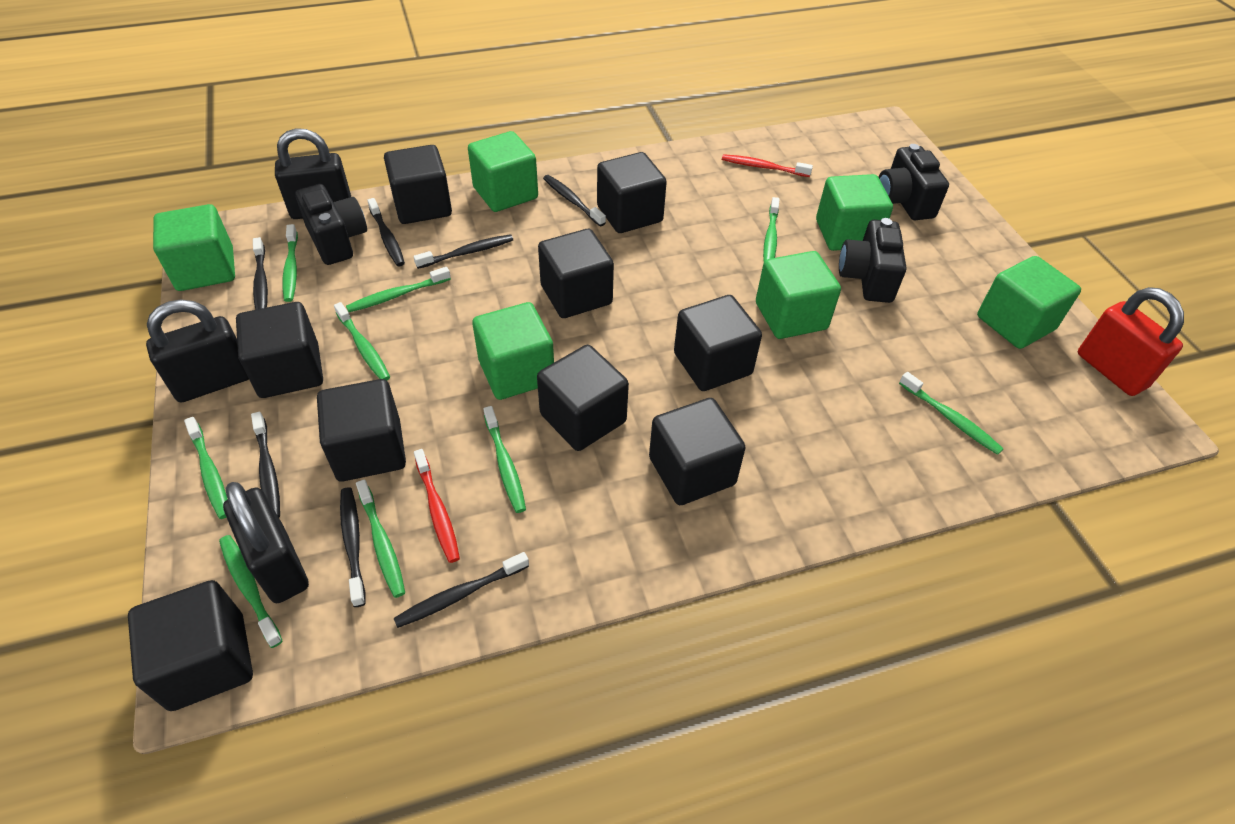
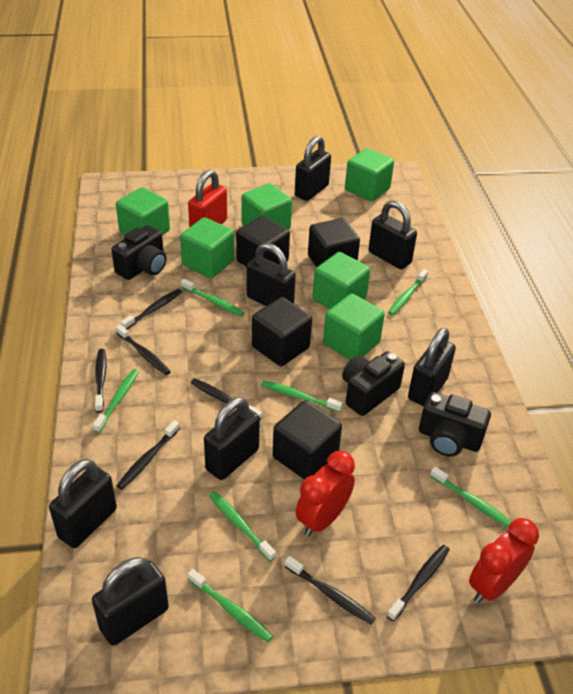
black cube: 9 -> 4
black padlock: 3 -> 7
green toothbrush: 9 -> 7
red clock: 0 -> 2
red toothbrush: 2 -> 0

